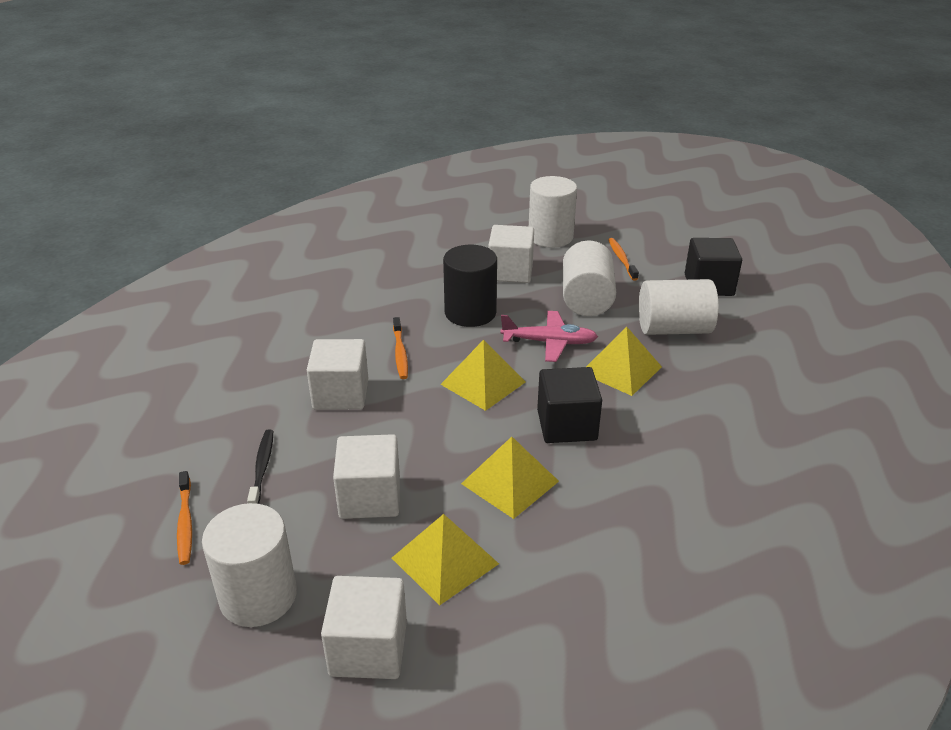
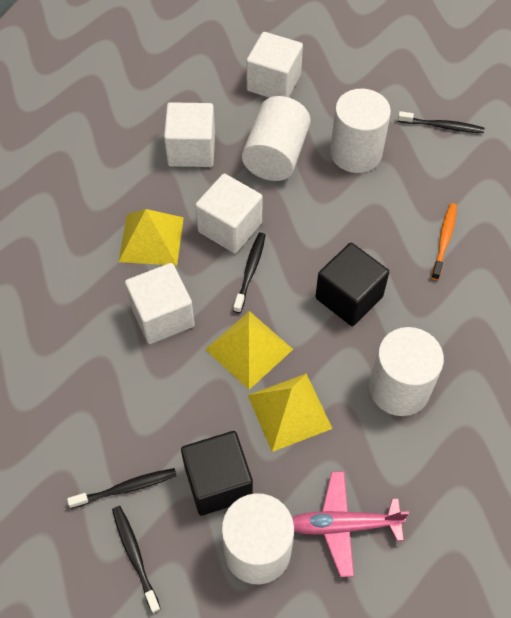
black cylinder: 1 -> 0
black toothbrush: 1 -> 4
orange toothbrush: 3 -> 1
yellow pyramid: 4 -> 3

